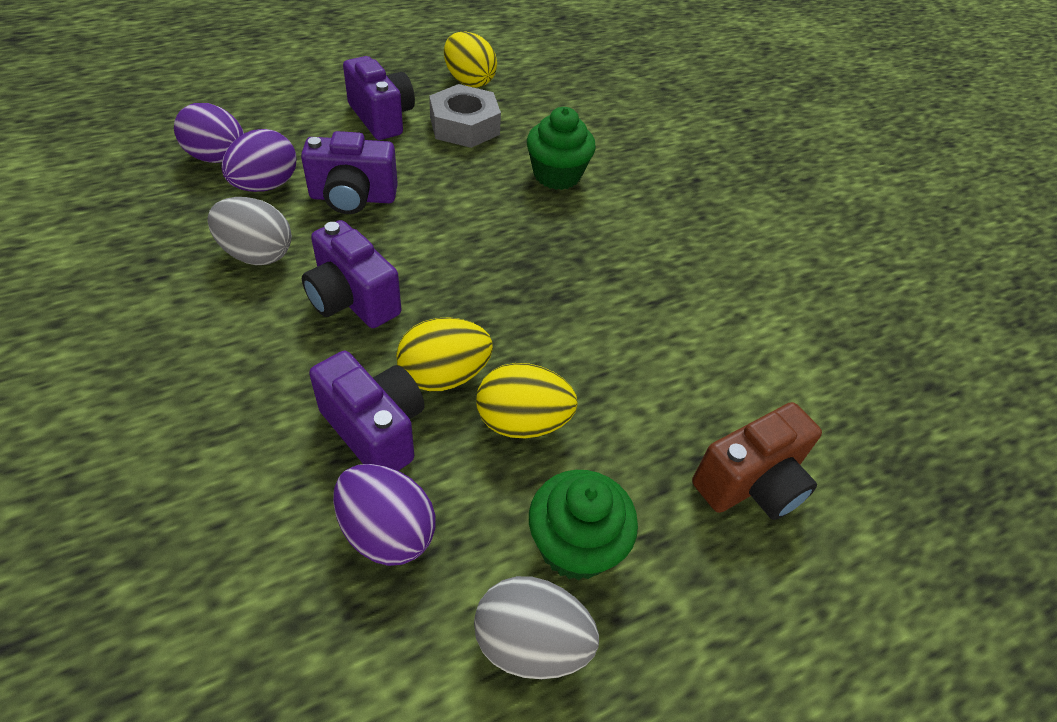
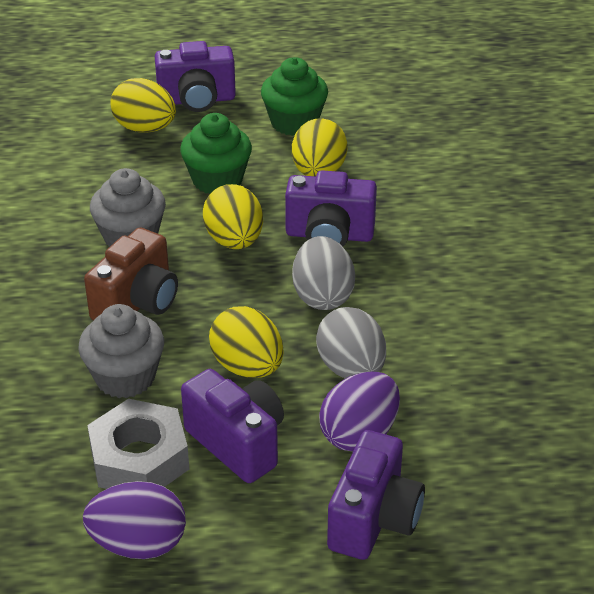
grey cupcake: 0 -> 2
purple egg: 3 -> 2
yellow egg: 3 -> 4

